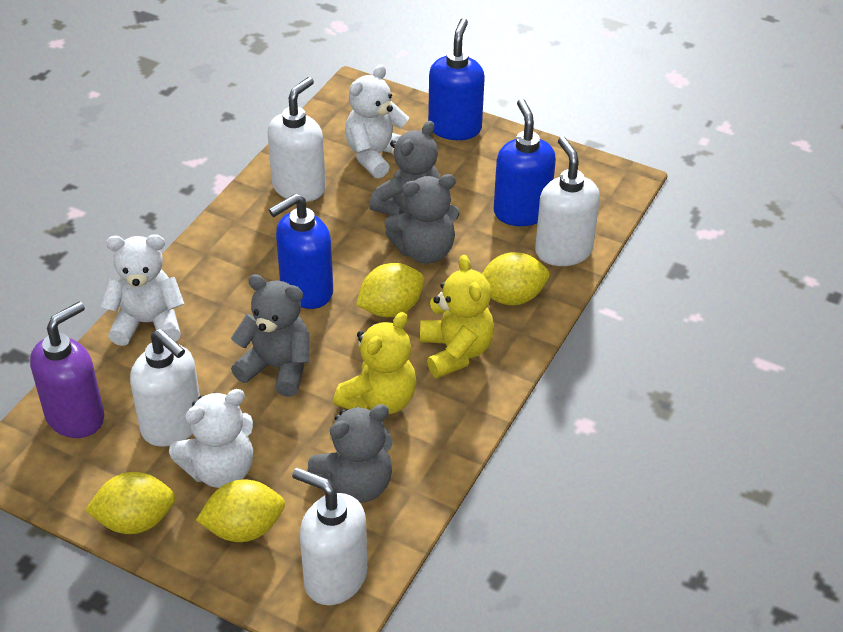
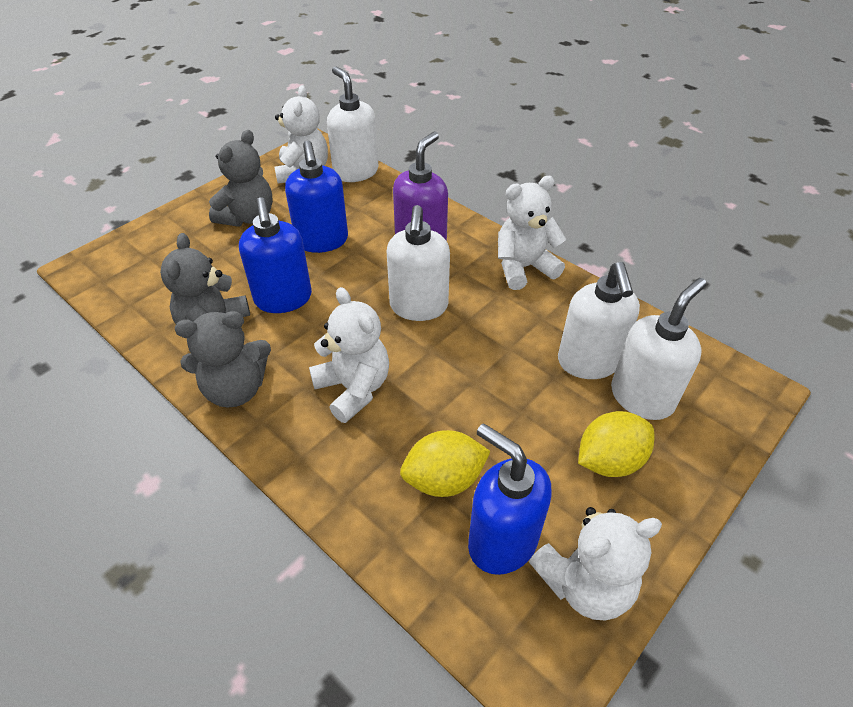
grey teddy bear: 4 -> 3
white teddy bear: 3 -> 4
yellow lemon: 4 -> 2
yellow teddy bear: 2 -> 0

